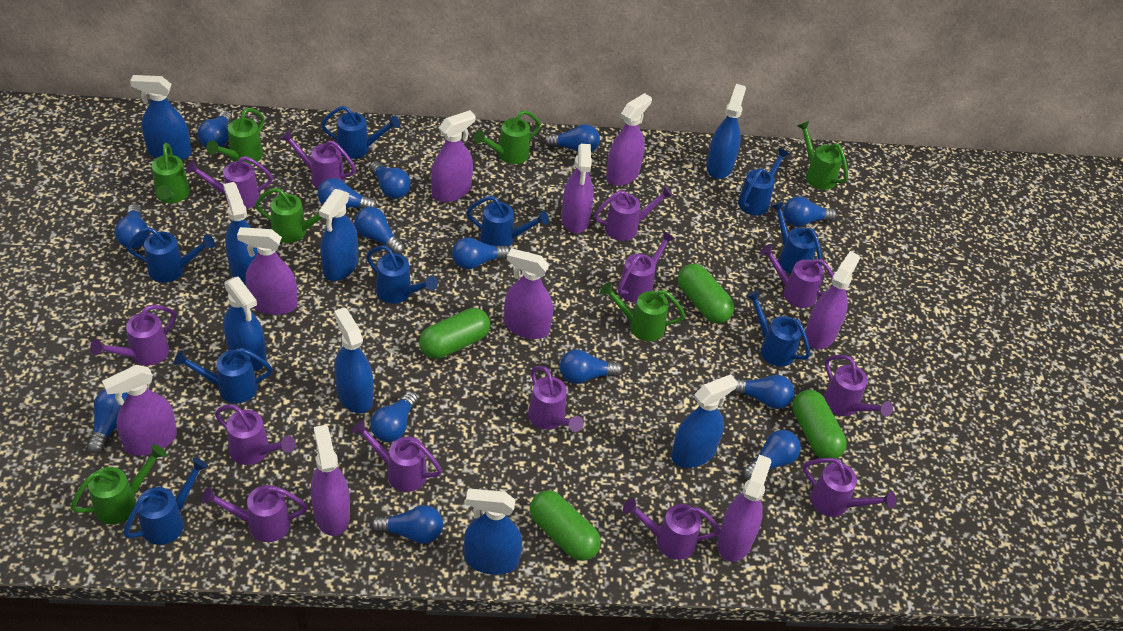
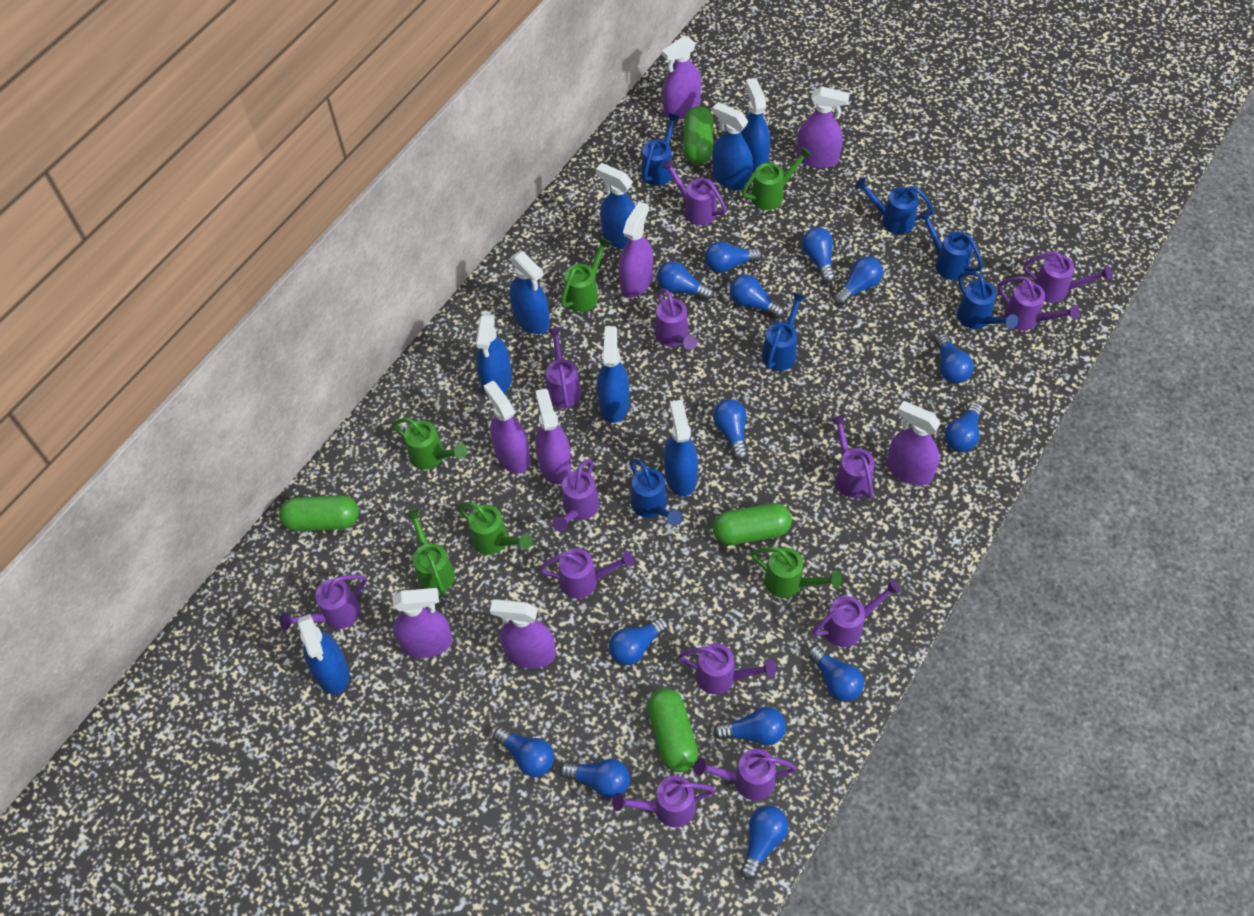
blue watering can: 9 -> 6
green watering can: 7 -> 6
purple spray bottle: 9 -> 8

